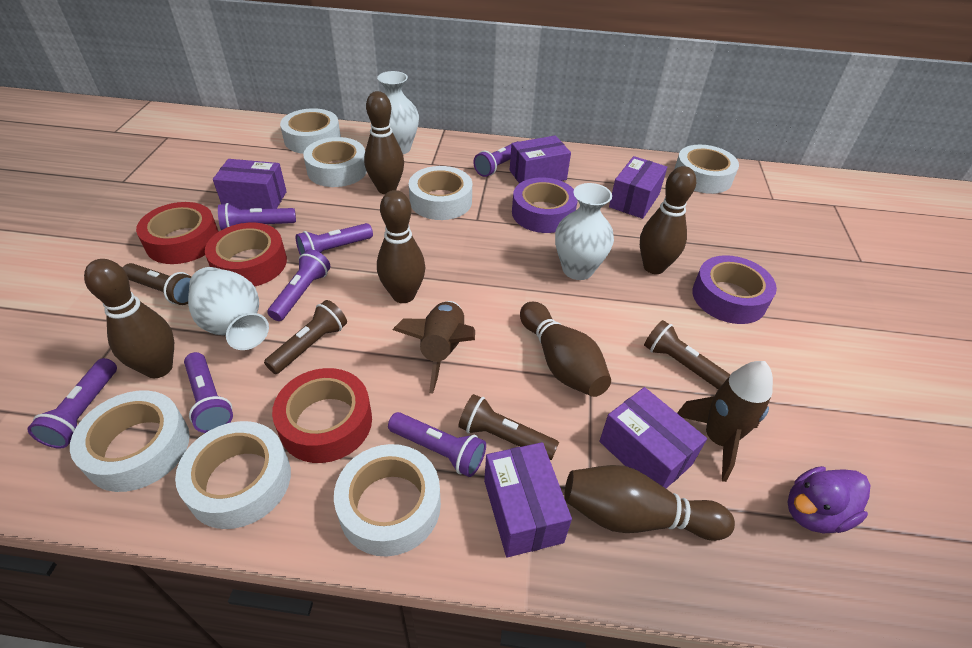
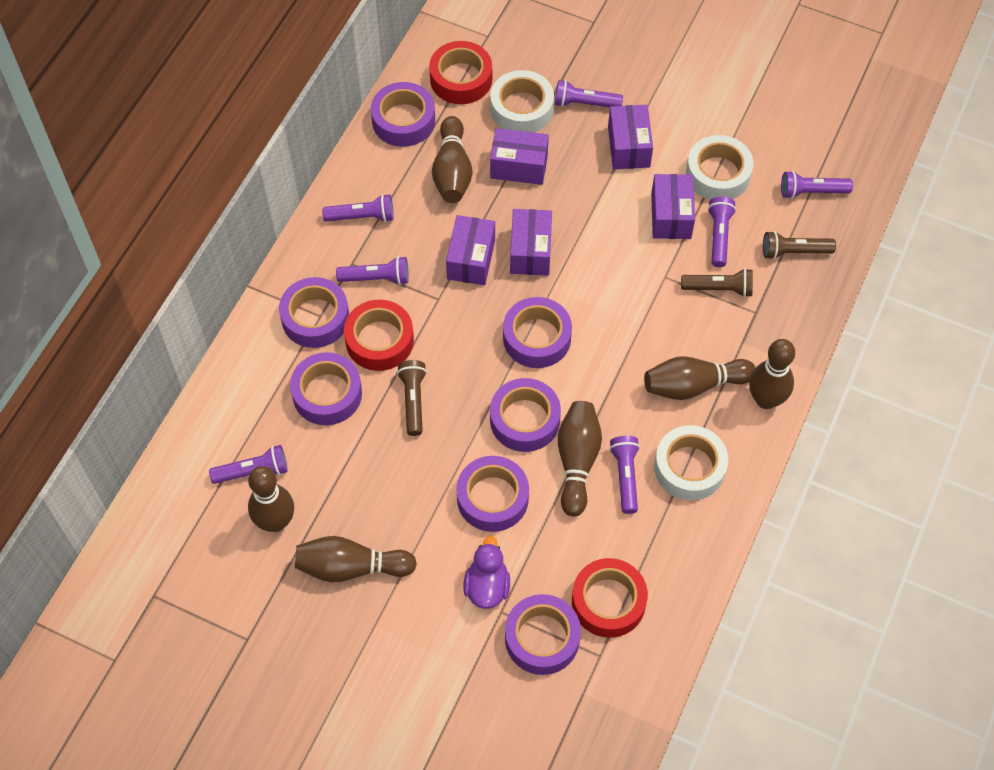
brown flashlight: 4 -> 3
brown rocket: 2 -> 0
purple tape: 2 -> 7
white tape: 7 -> 3
white vase: 3 -> 0

